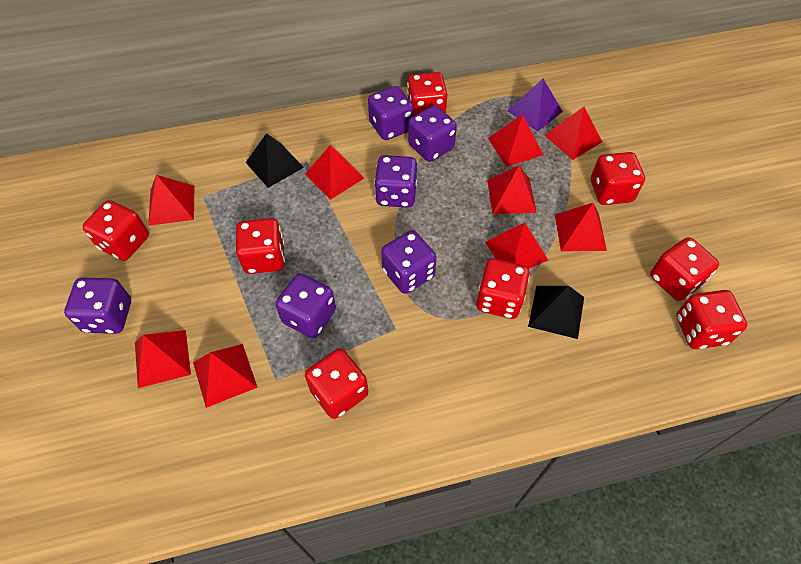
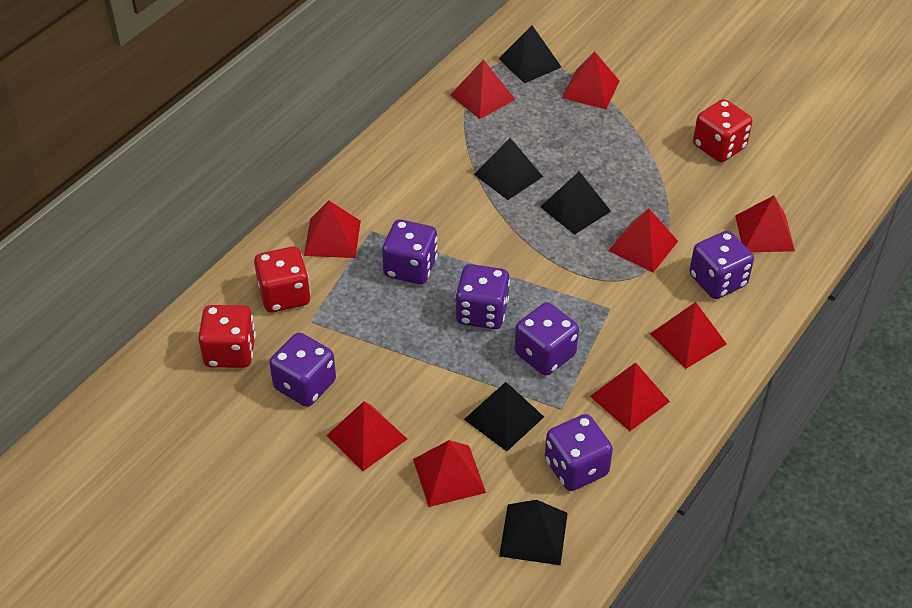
black pyramid: 2 -> 5
purple pyramid: 1 -> 0
red dice: 8 -> 3

